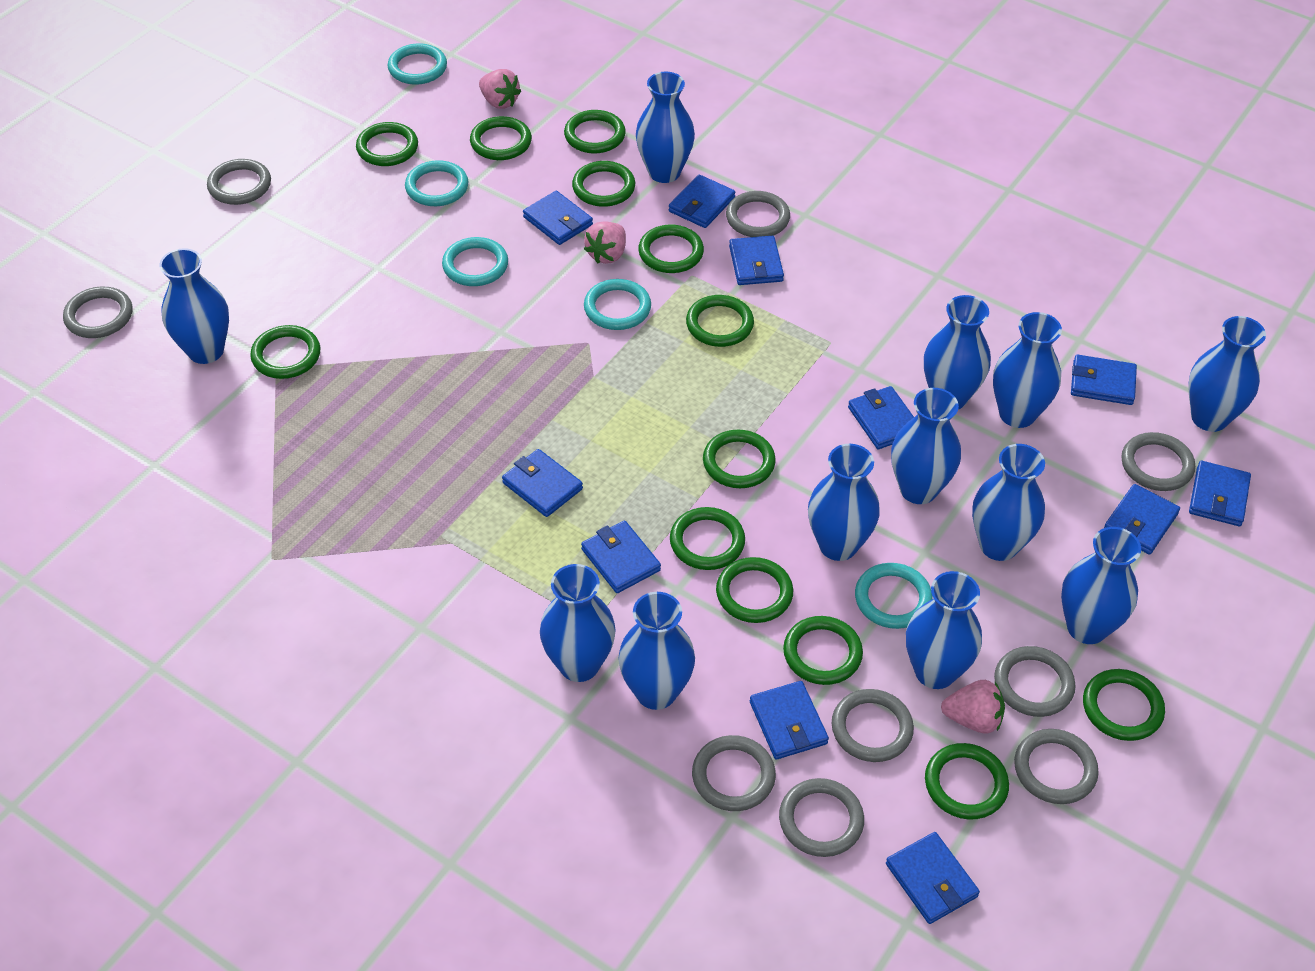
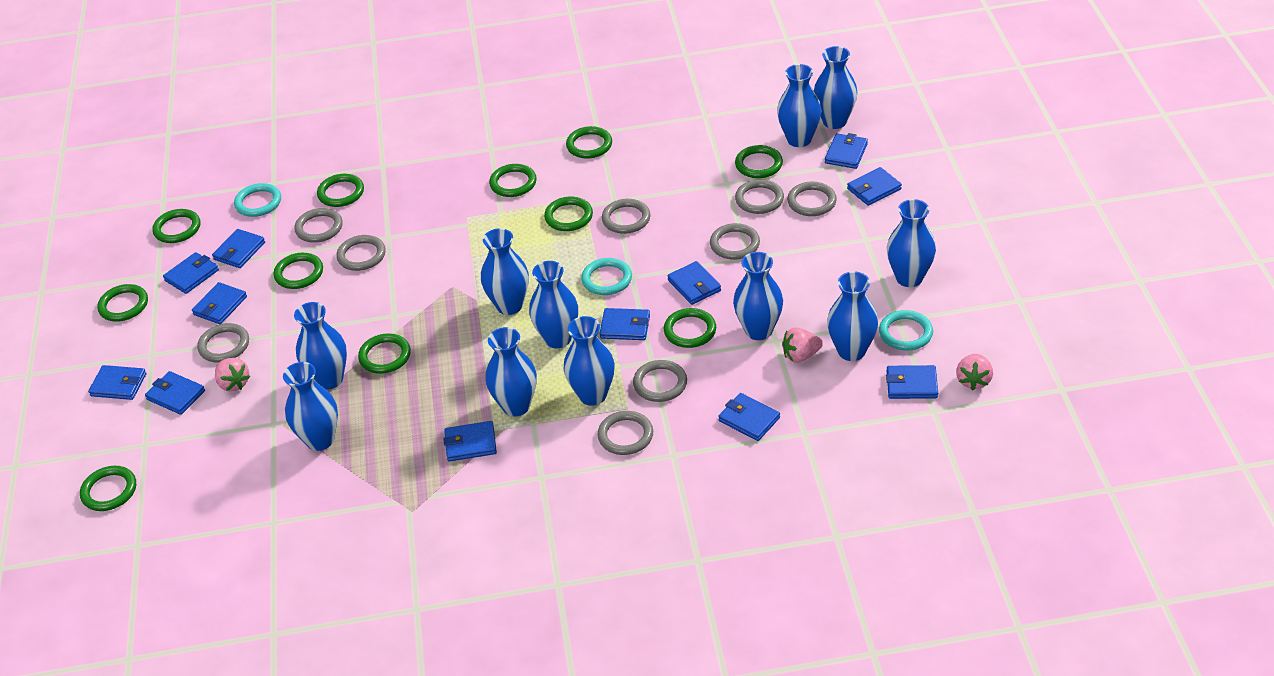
blue vase: 12 -> 11
blue wallet: 11 -> 12
green ring: 13 -> 11
turquoise ring: 5 -> 3

